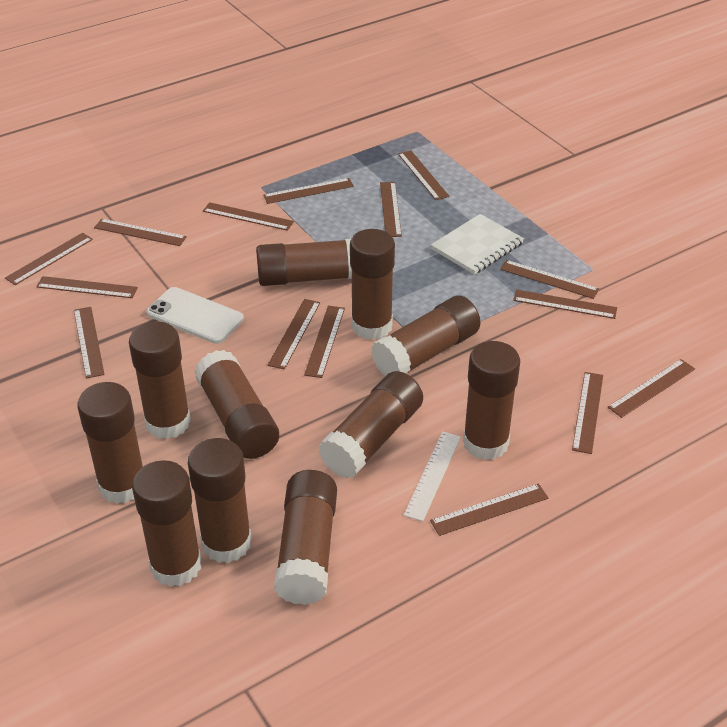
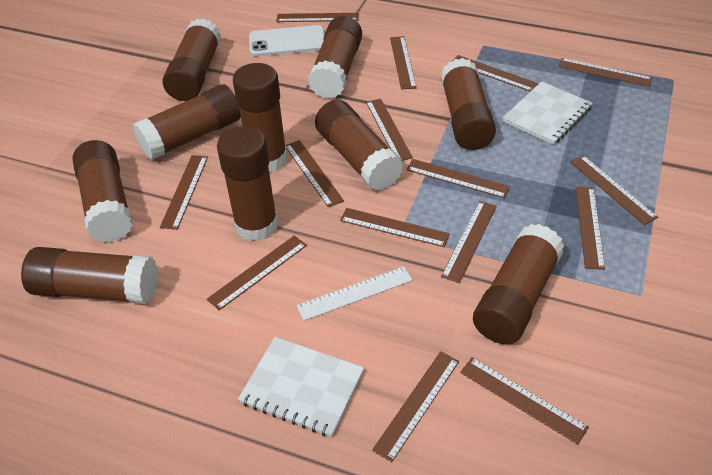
brown glue stick: 11 -> 10
white notebook: 1 -> 2

